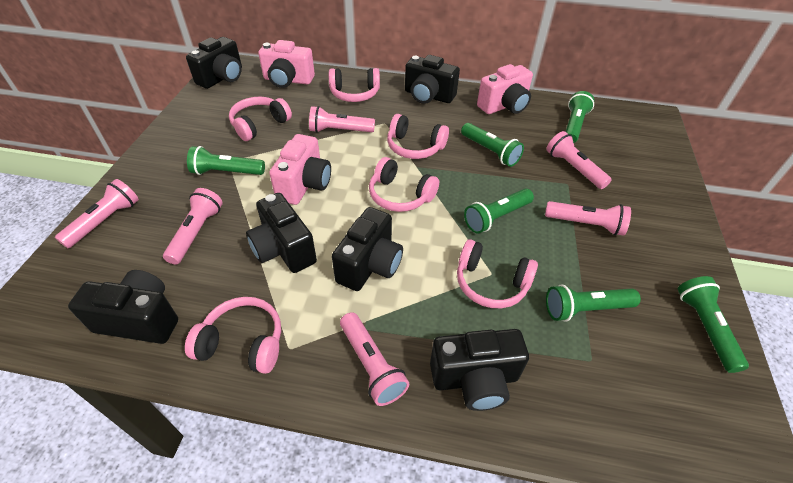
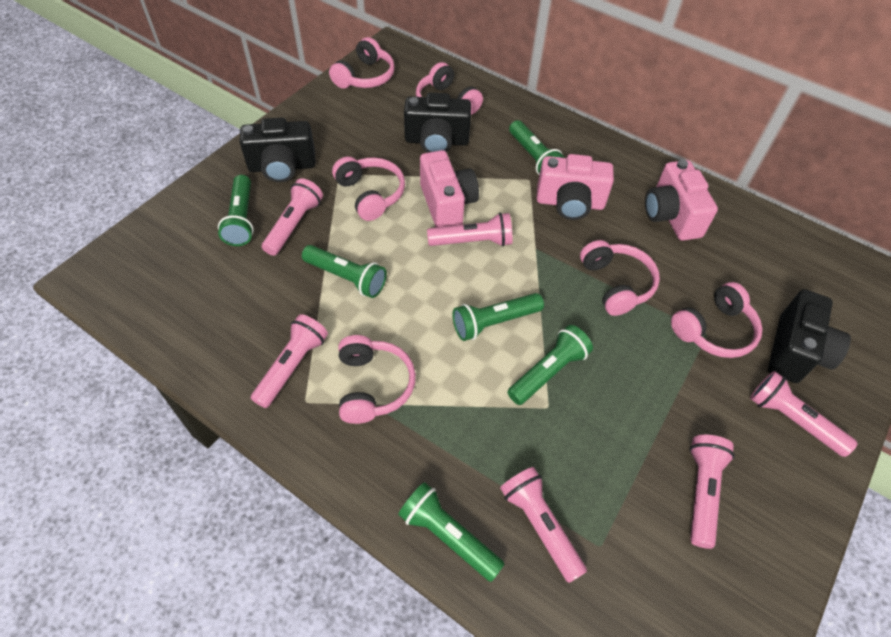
black camera: 6 -> 3

